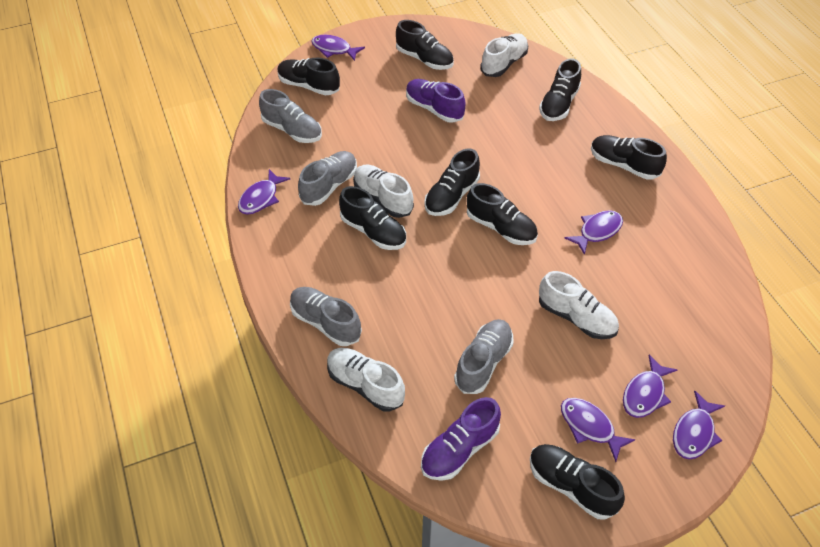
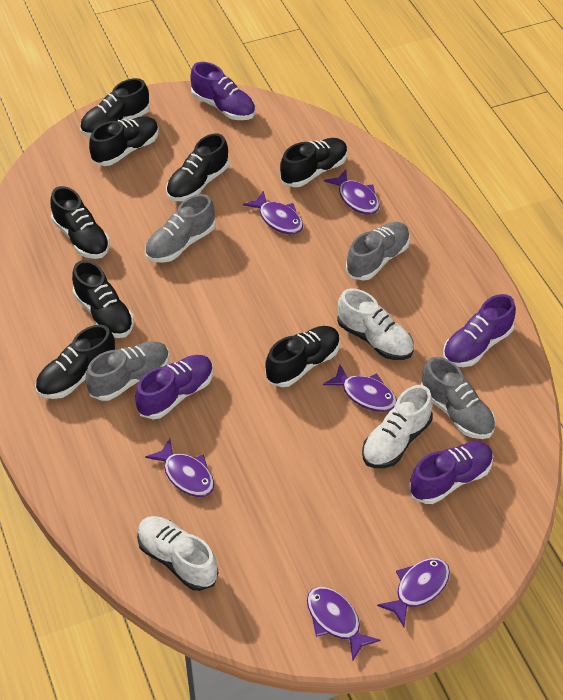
purple shoe: 2 -> 4
white shoe: 4 -> 3

